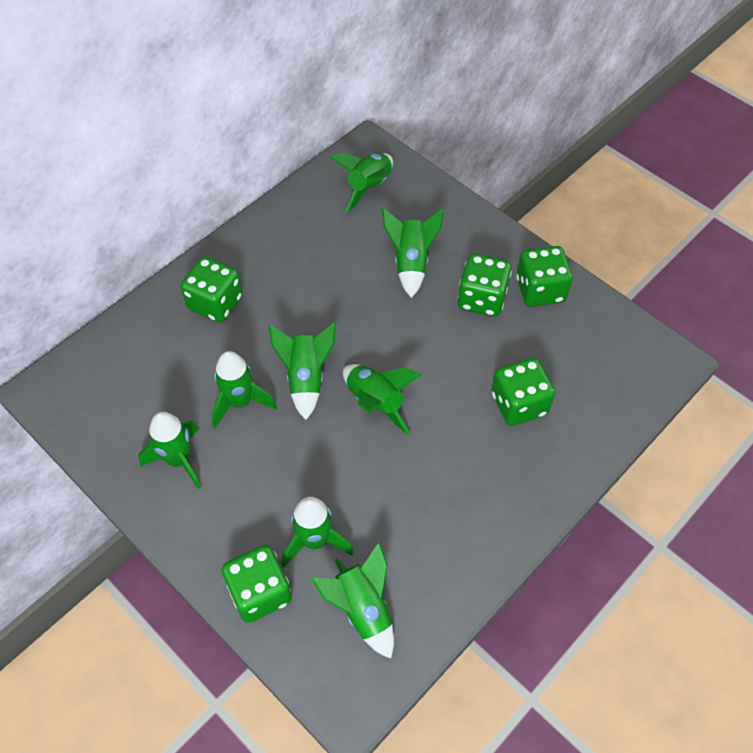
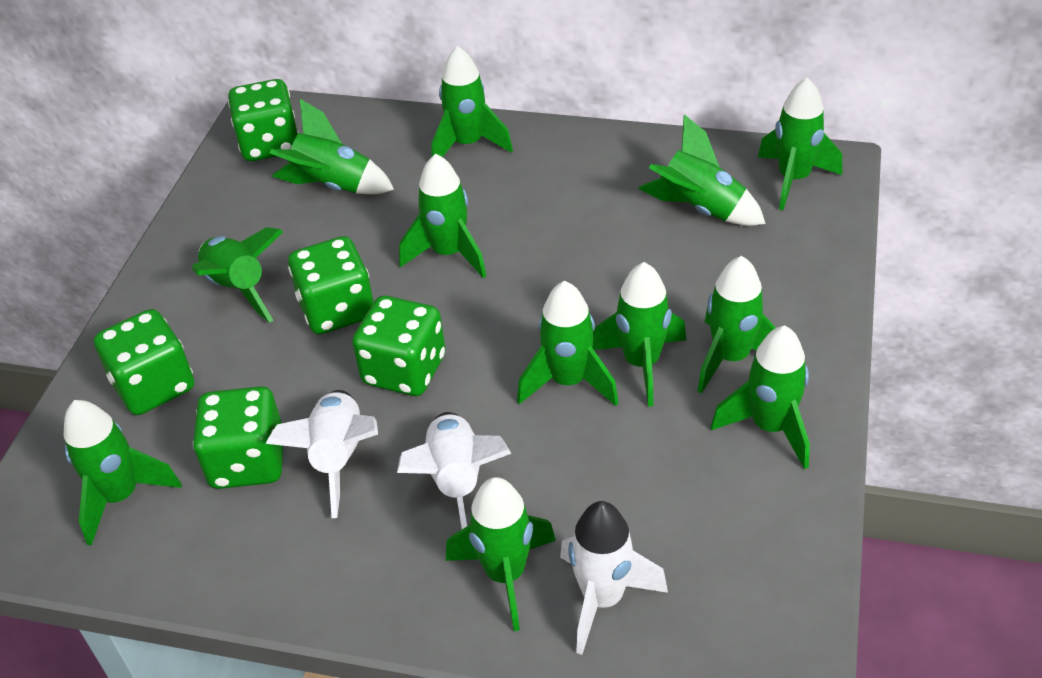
green rocket: 8 -> 12
white rocket: 0 -> 3

